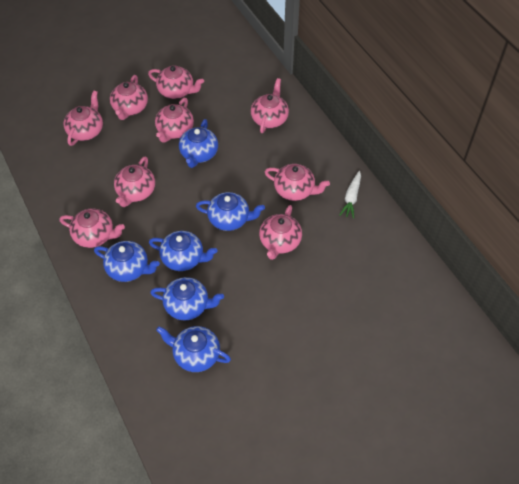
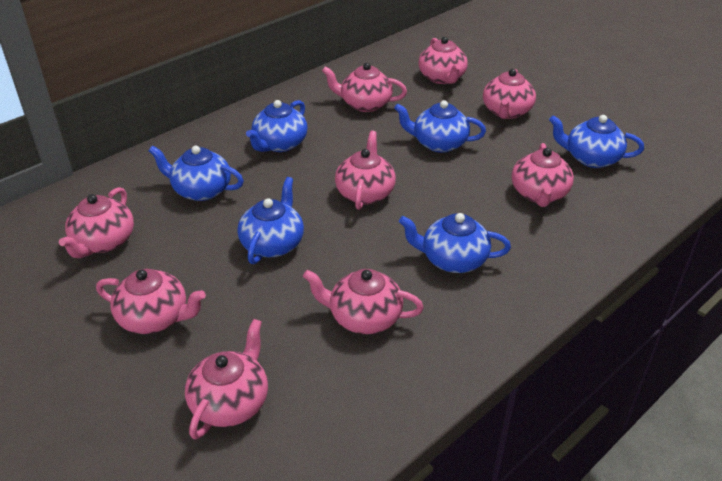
white carrot: 1 -> 0

